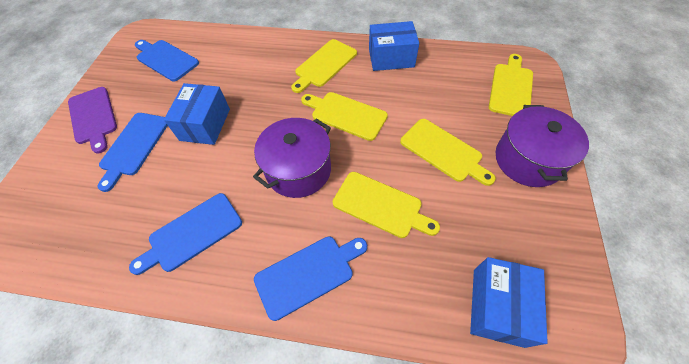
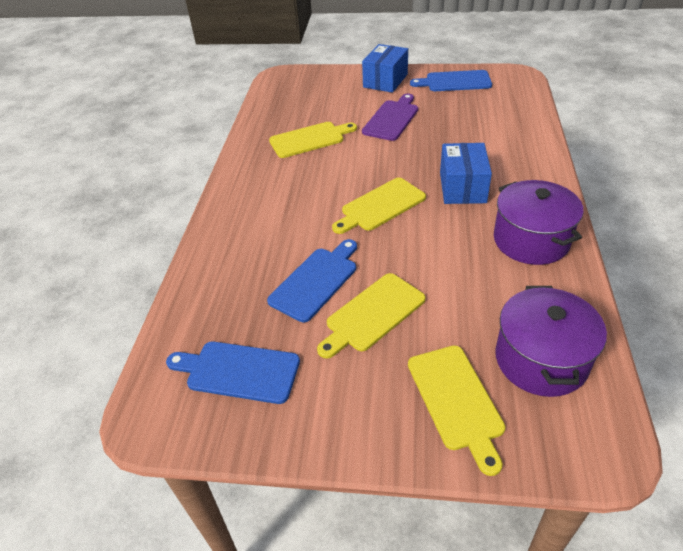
blue box: 3 -> 2
blue cutting board: 4 -> 3
yellow cutting board: 5 -> 4

